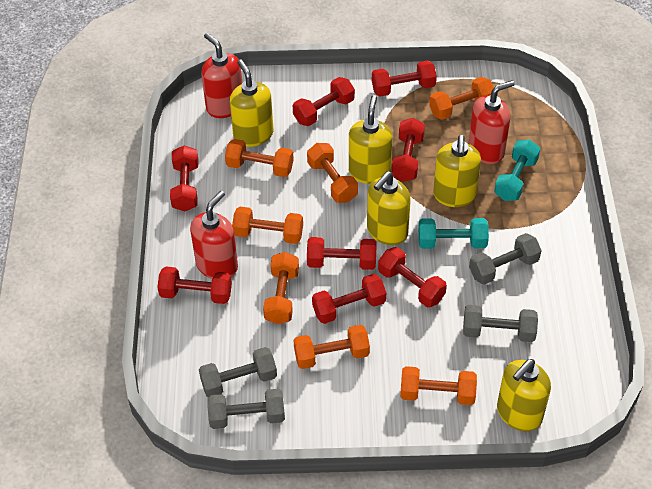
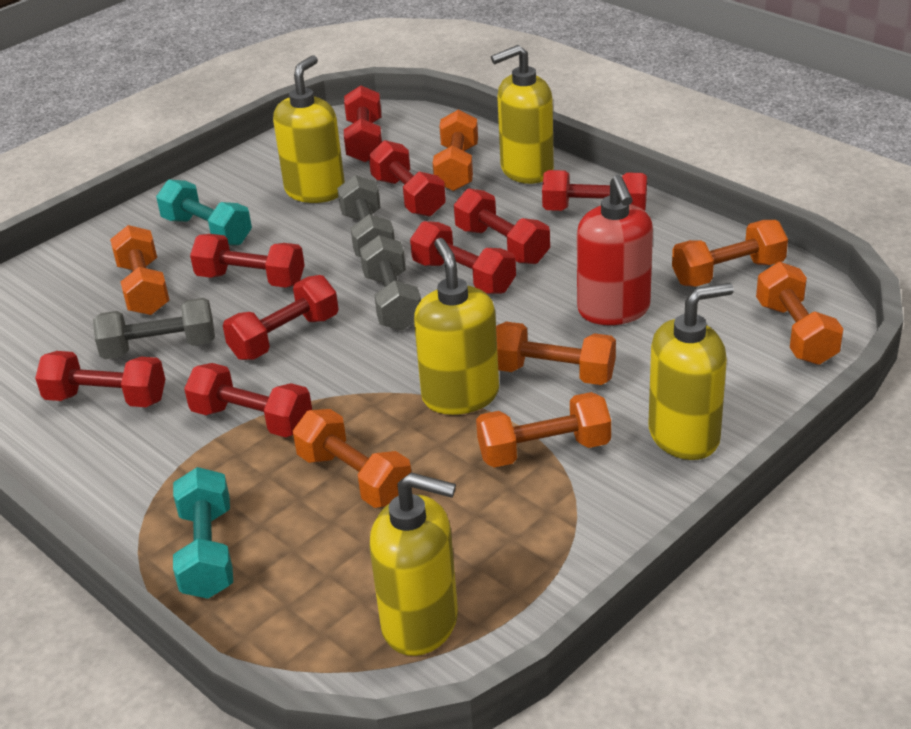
grey dumbbell: 4 -> 3
red dumbbell: 8 -> 9
red soap dispenser: 3 -> 1

